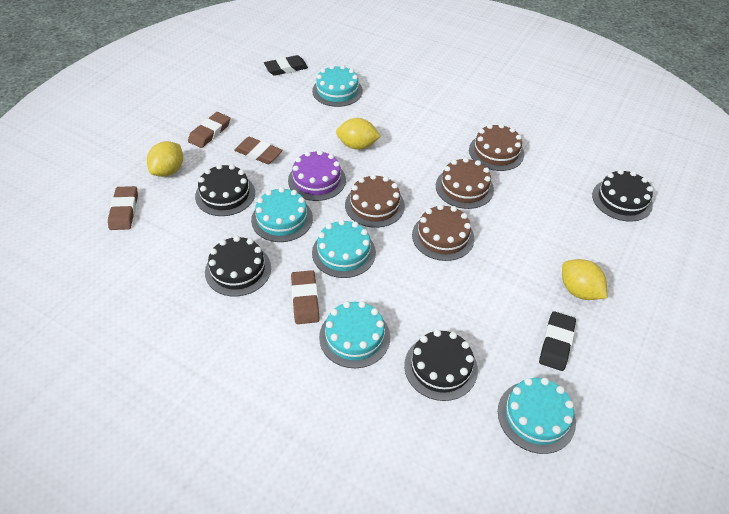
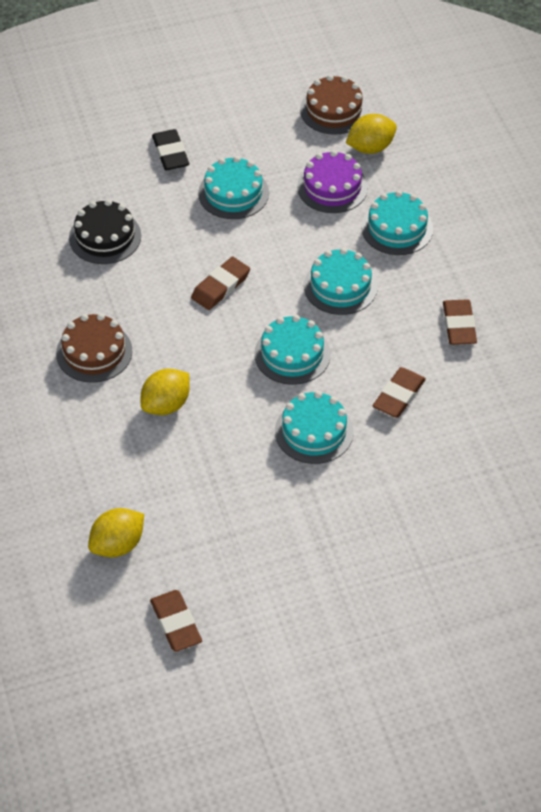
black cake: 4 -> 1
black eraser: 2 -> 1
brown cake: 4 -> 2

